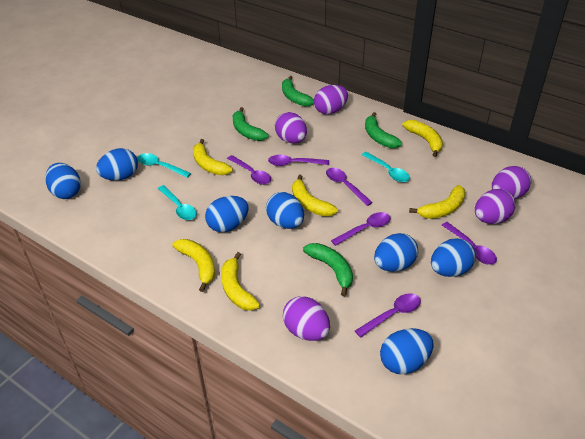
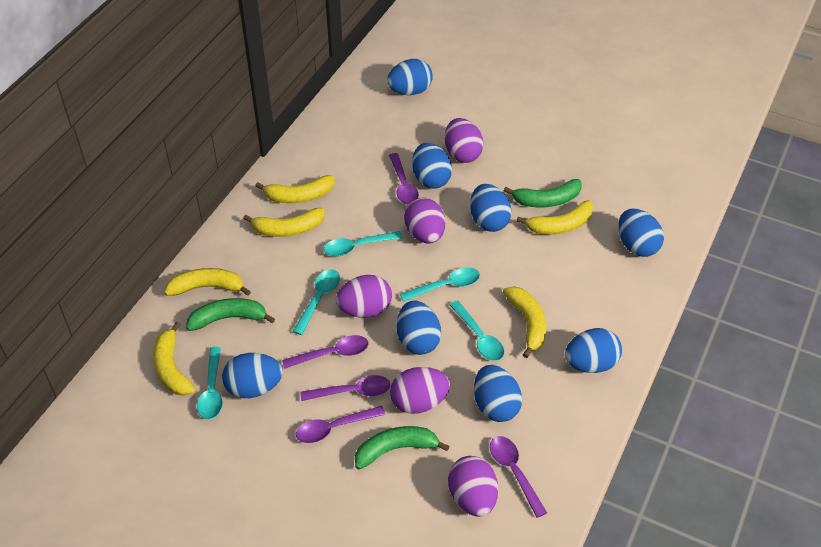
blue egg: 7 -> 8
green banana: 4 -> 3
purple spoon: 6 -> 5
turquoise spoon: 3 -> 5

